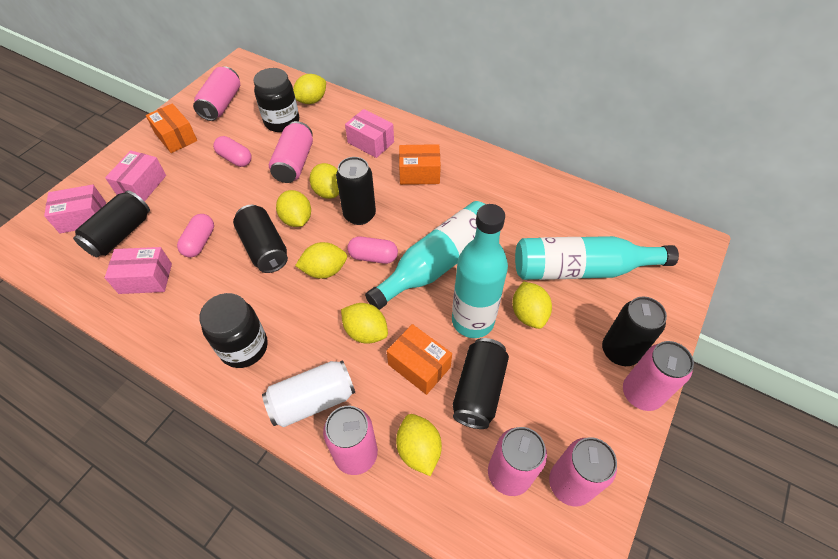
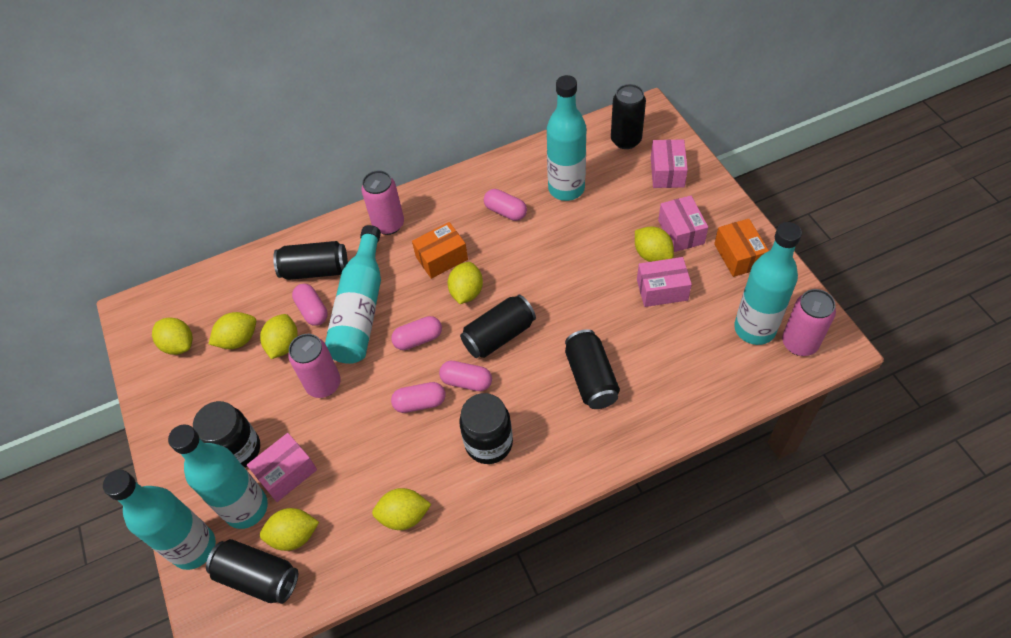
orange box: 3 -> 2
pink can: 6 -> 3
pink capsule: 3 -> 5
turquoise bottle: 3 -> 5
white can: 1 -> 0

